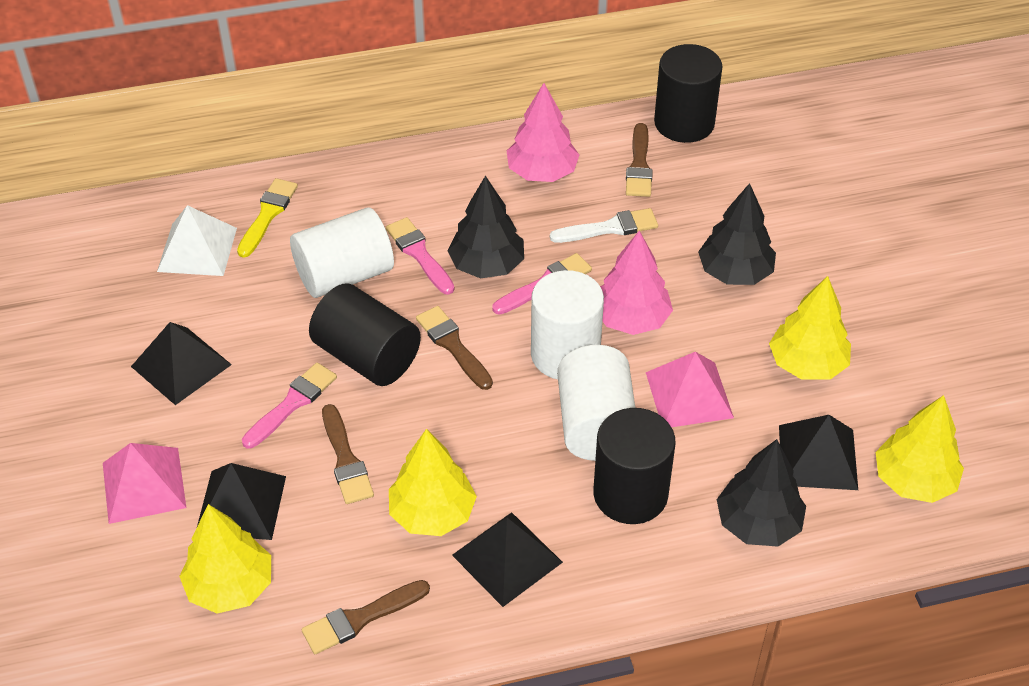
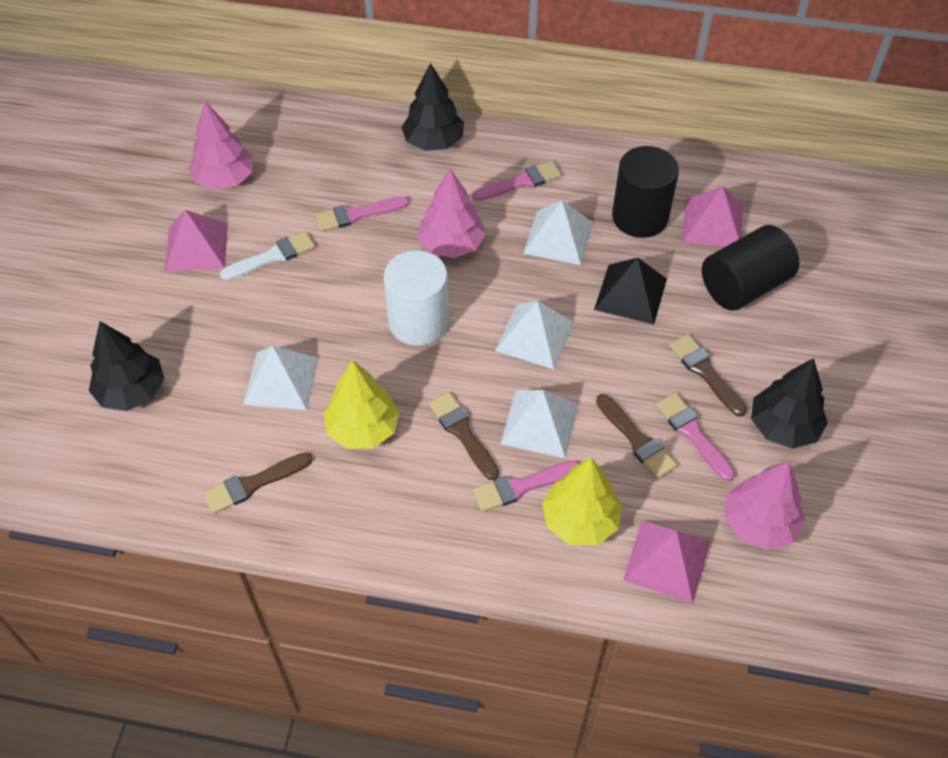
black cylinder: 3 -> 2
black pyramid: 4 -> 1
pink brush: 3 -> 4
pink pyramid: 2 -> 3
pink tree: 2 -> 3
white cylinder: 3 -> 1
white pyramid: 1 -> 4
yellow brush: 1 -> 0
yellow tree: 4 -> 2

